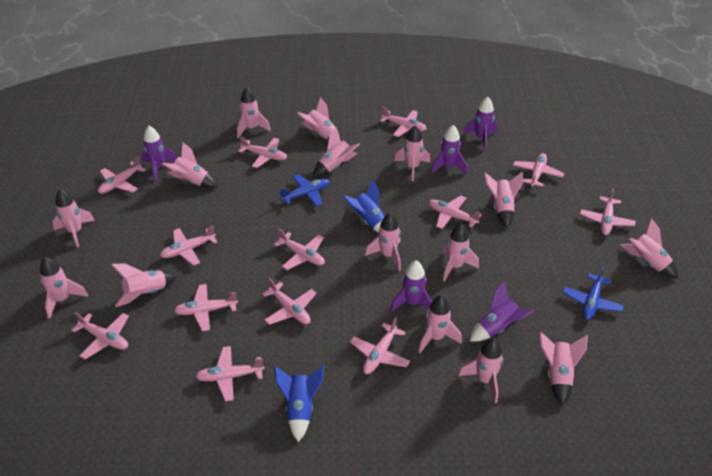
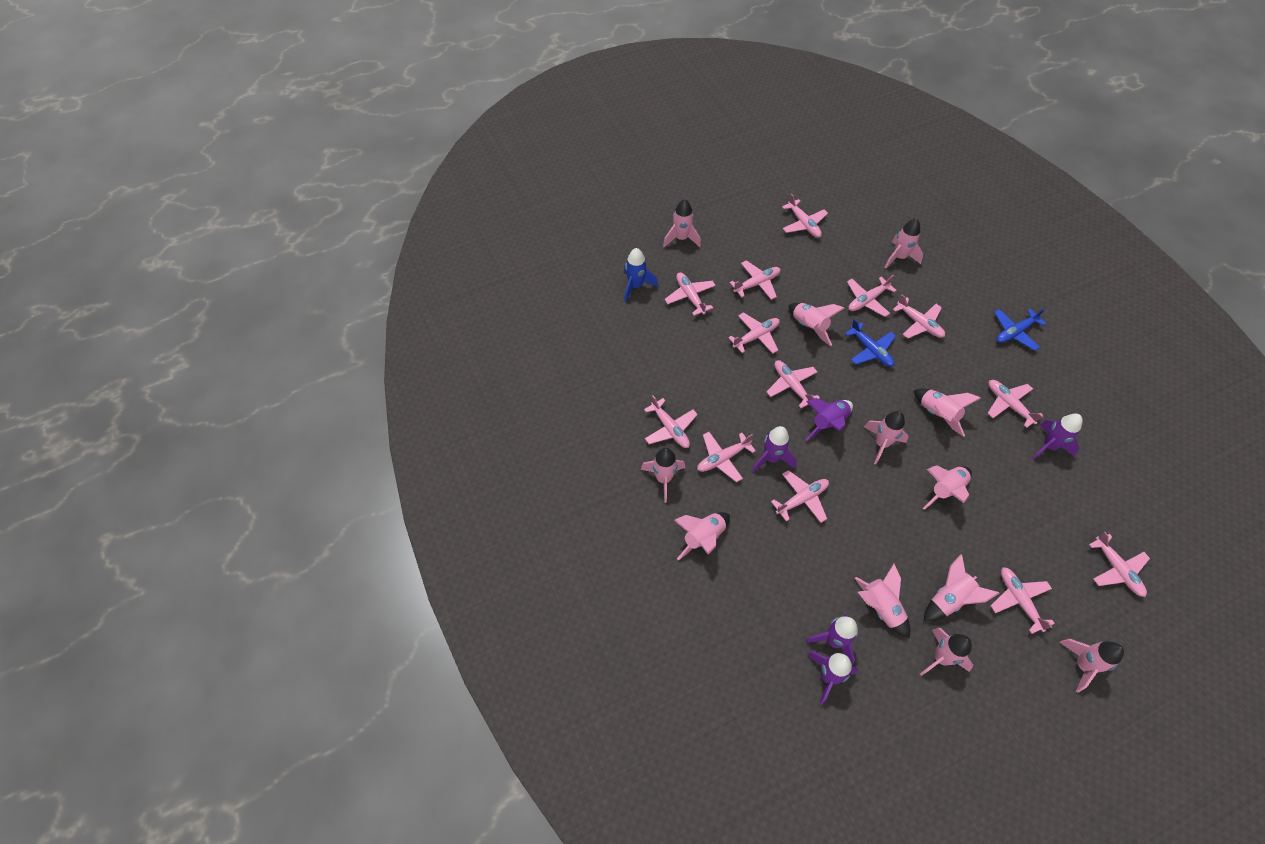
blue rocket: 2 -> 1
pink rocket: 15 -> 12

